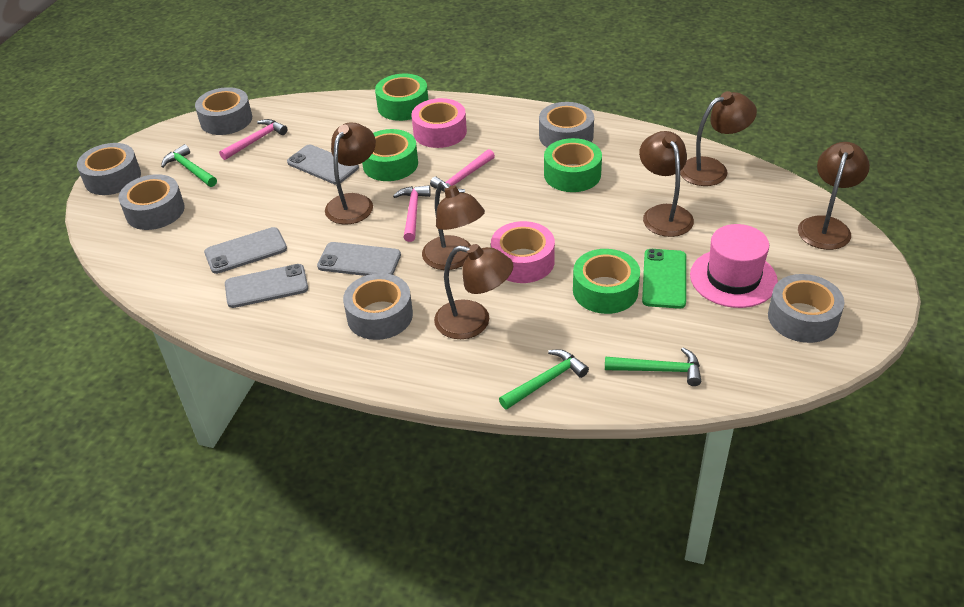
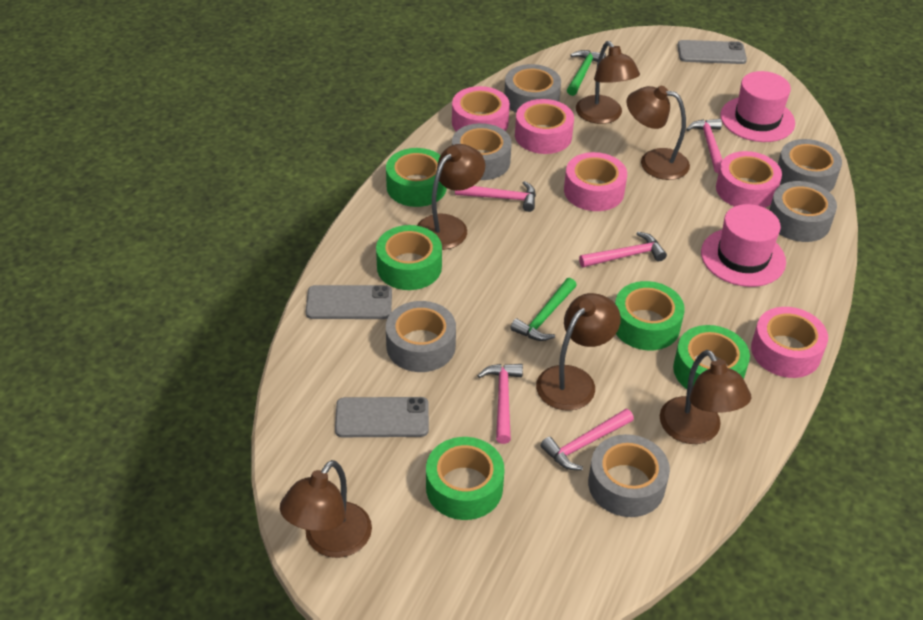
green hammer: 3 -> 2
green phone: 1 -> 0
green tape: 4 -> 5
grey phone: 4 -> 3
pink hammer: 3 -> 5
pink hat: 1 -> 2
pink tape: 2 -> 5

